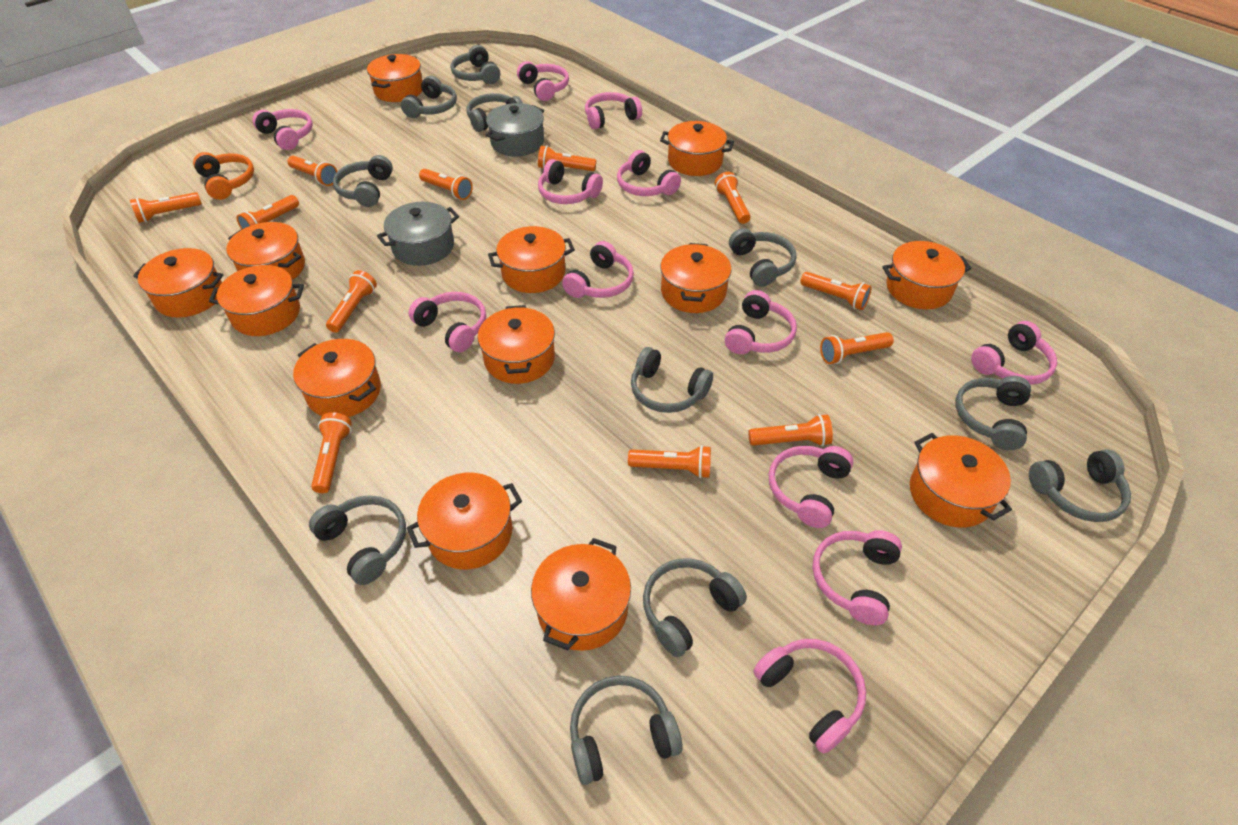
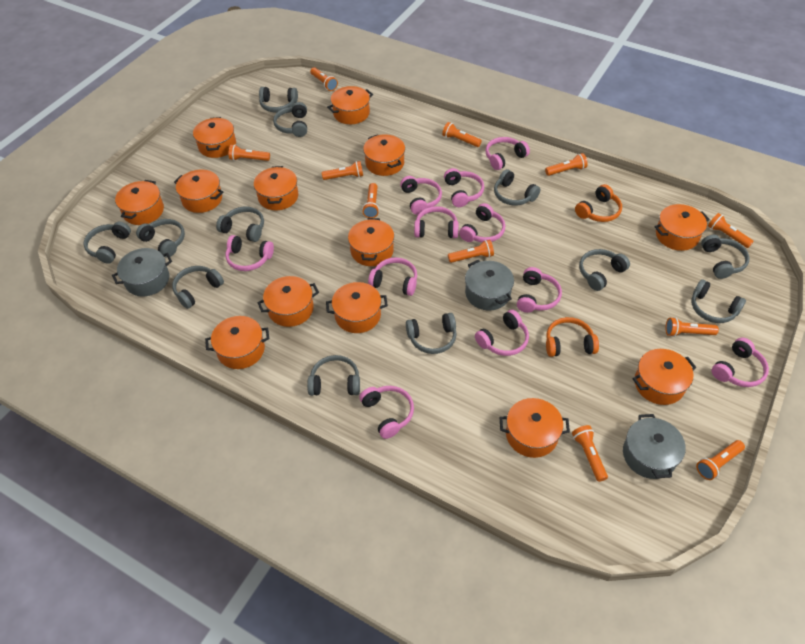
grey headphones: 11 -> 12
grey pot: 2 -> 3
orange flashlight: 12 -> 11
orange headphones: 1 -> 2
pink headphones: 12 -> 11

